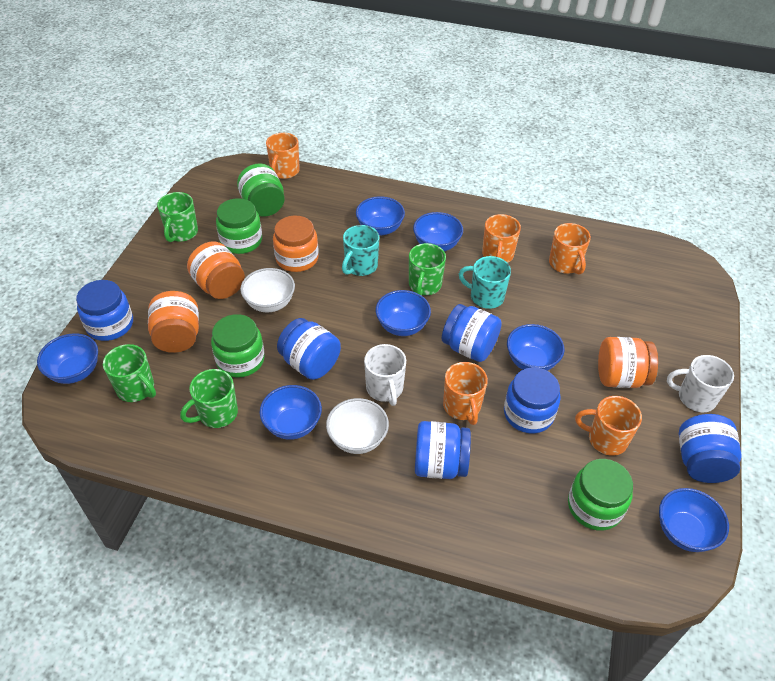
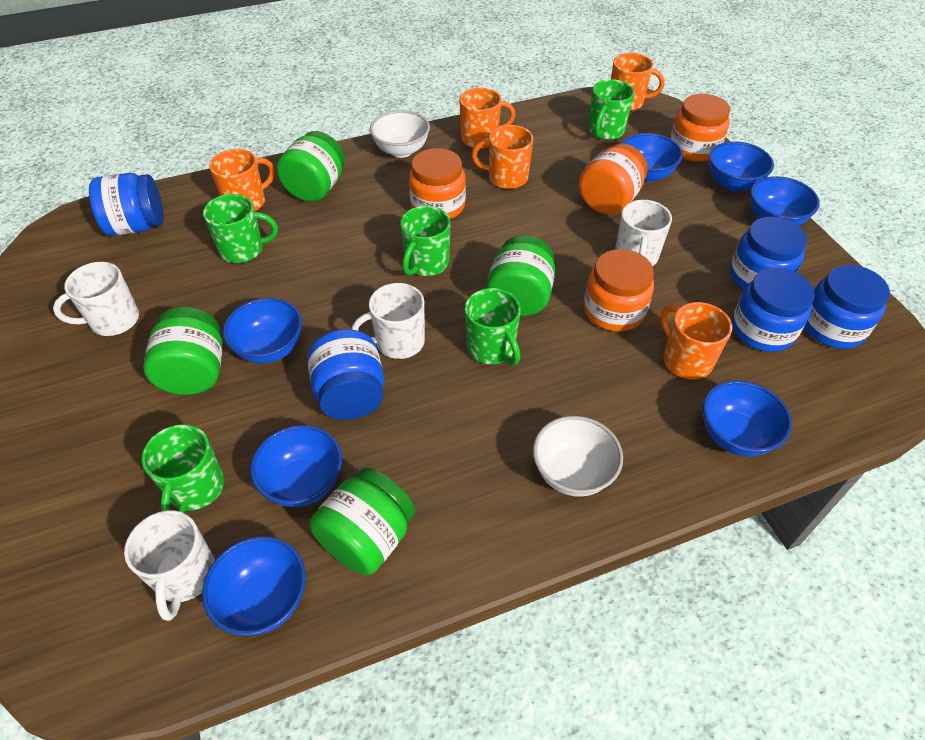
blue jar: 6 -> 5
green mug: 4 -> 5
turquoise mug: 2 -> 0
white mug: 2 -> 4

